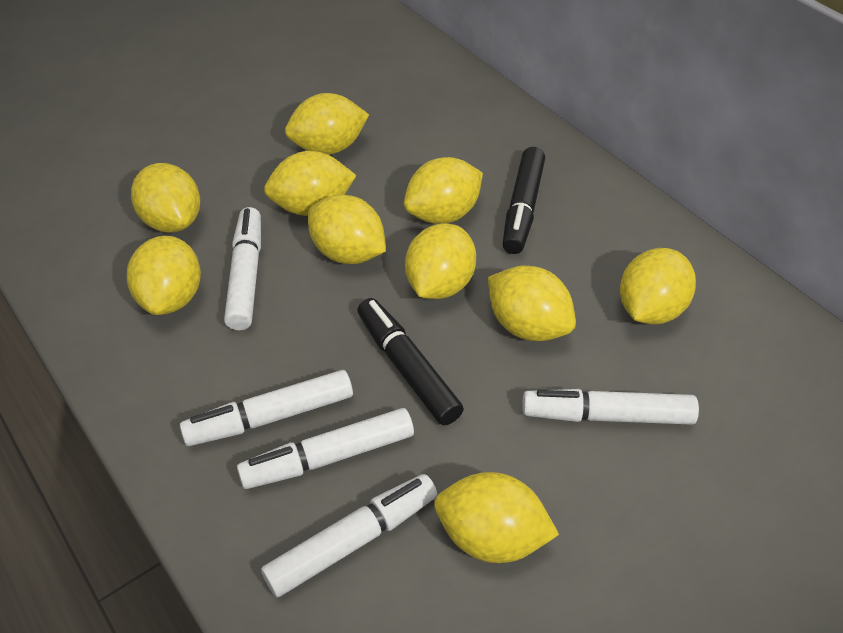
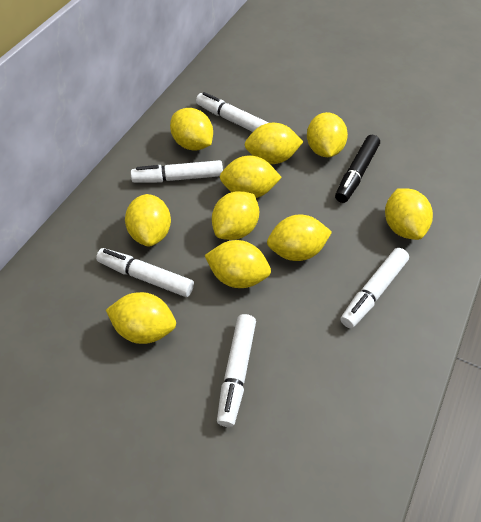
black marker: 2 -> 1

